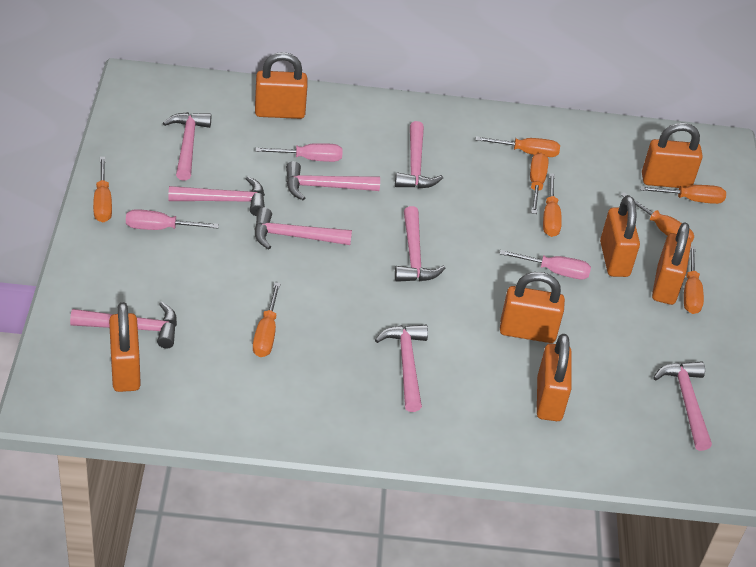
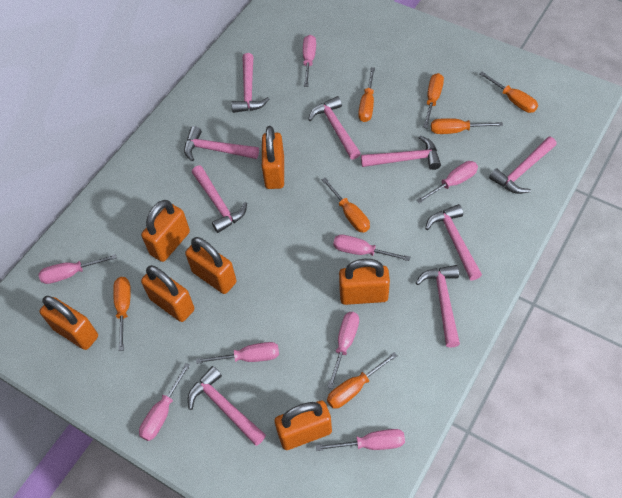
orange screwdriver: 8 -> 7
pink screwdriver: 3 -> 8

